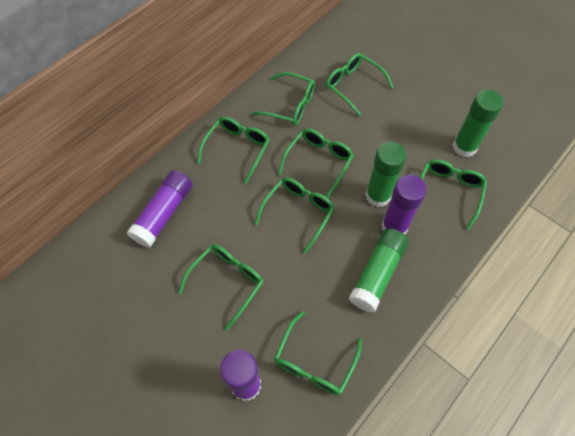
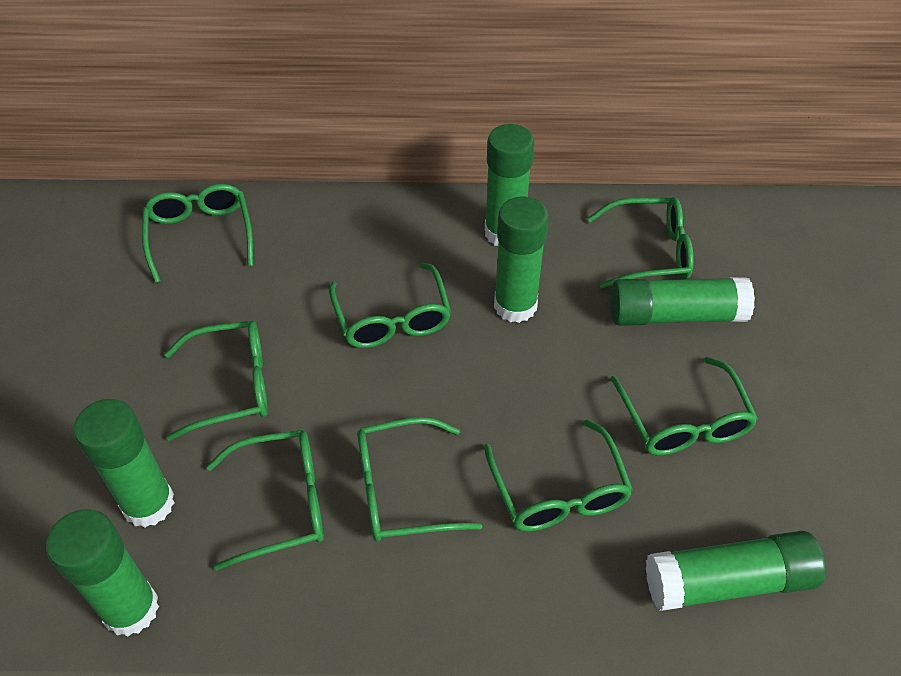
green glue stick: 3 -> 6
purple glue stick: 3 -> 0

